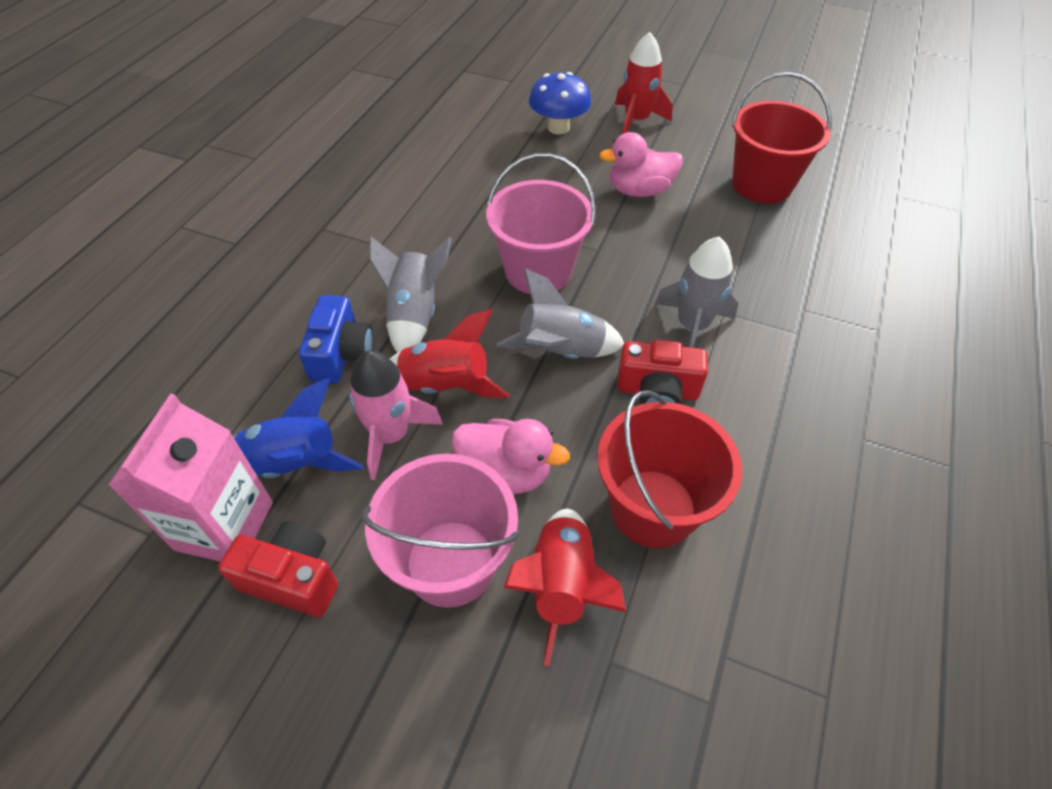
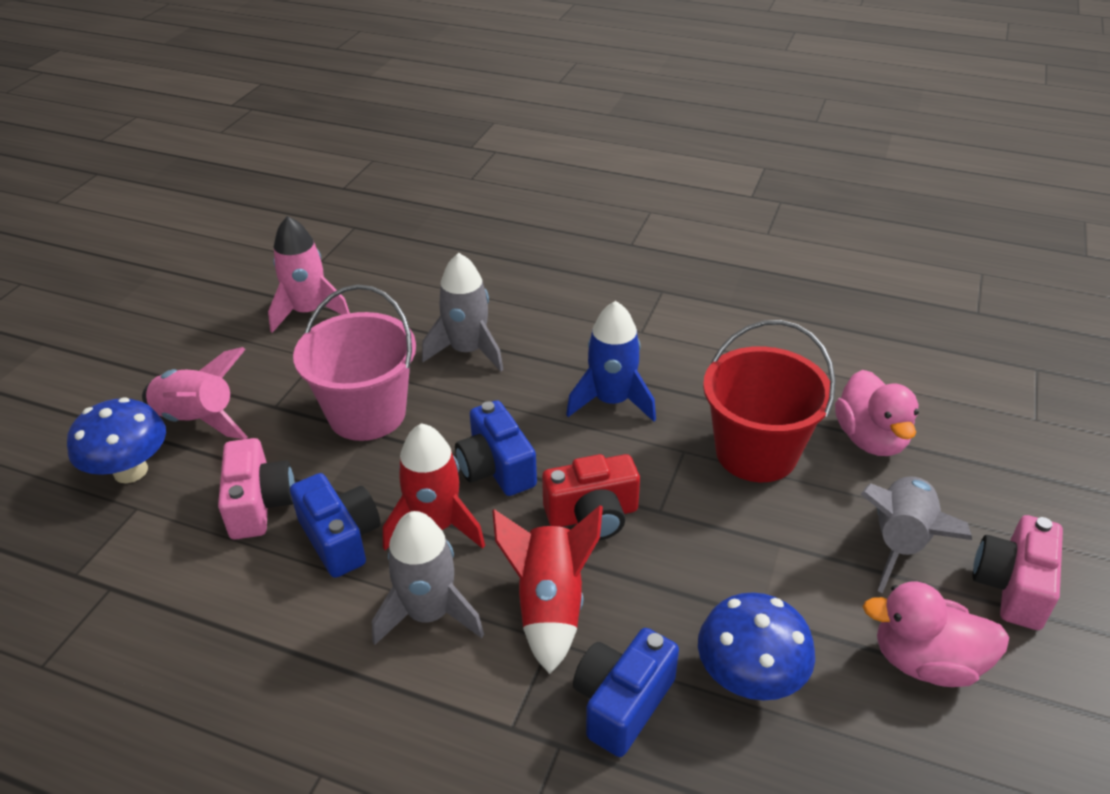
blue camera: 1 -> 3
blue mushroom: 1 -> 2
pink bucket: 2 -> 1
pink camera: 0 -> 2
pink carton: 1 -> 0
pink rocket: 1 -> 2
red bucket: 2 -> 1
red camera: 2 -> 1
red rocket: 3 -> 2

